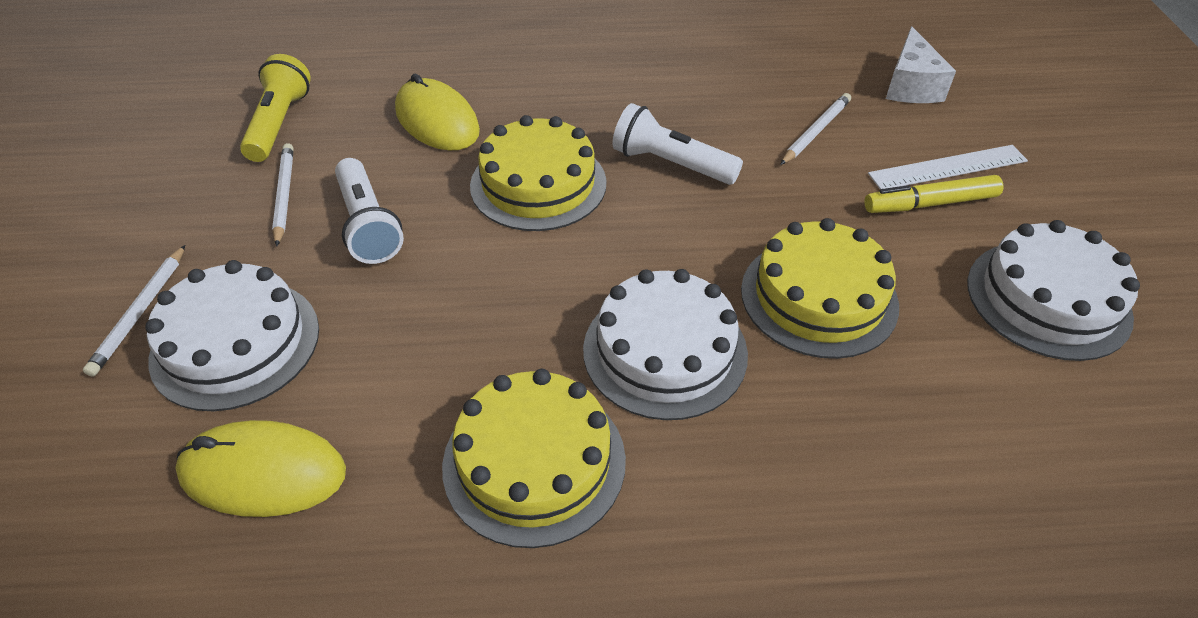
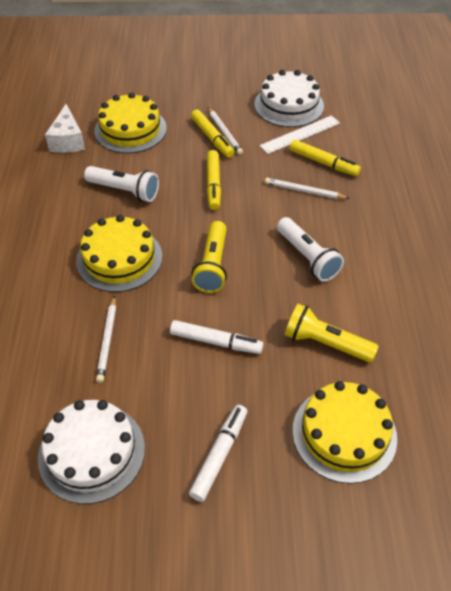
white cake: 3 -> 2
white marker: 0 -> 2
yellow flashlight: 1 -> 2
yellow marker: 1 -> 3
yellow mouse: 2 -> 0

